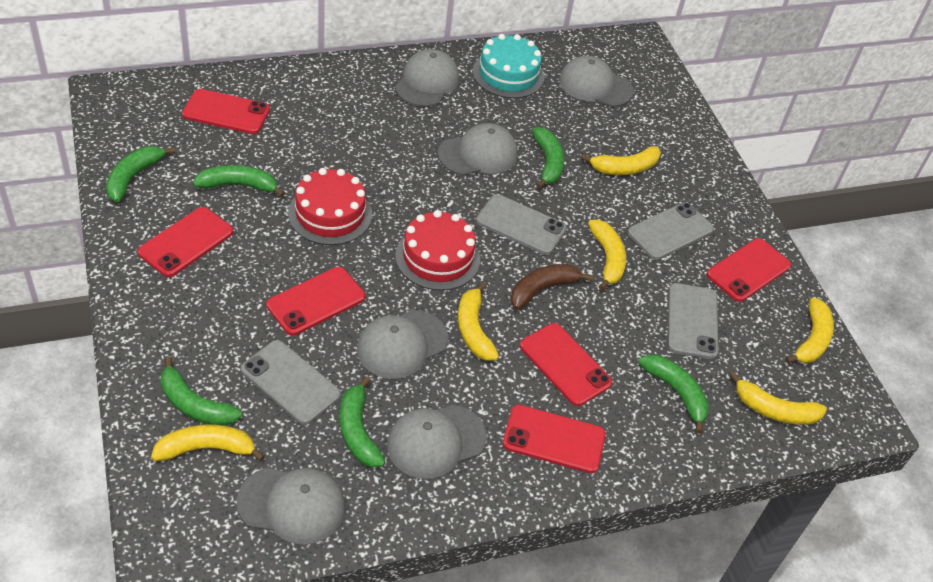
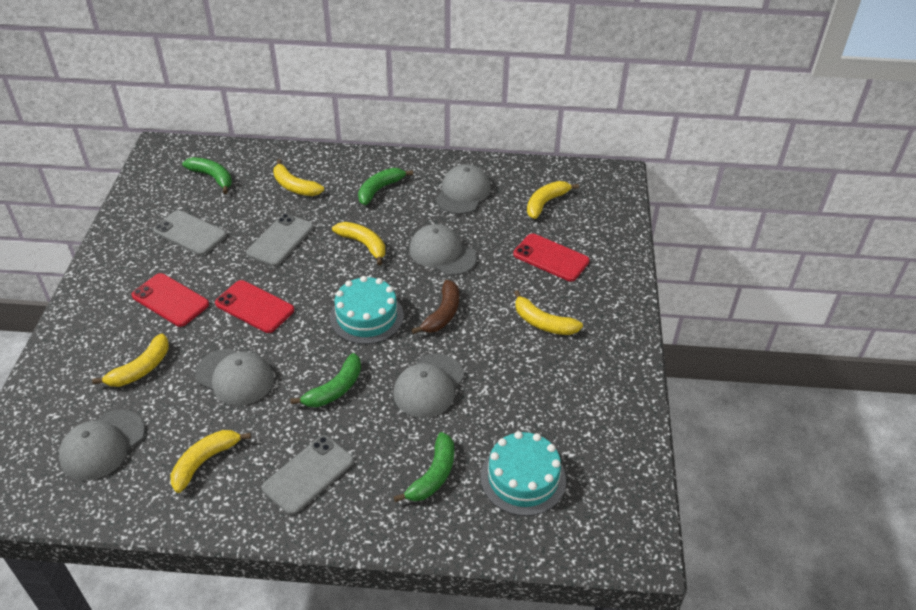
green banana: 6 -> 4
grey cap: 6 -> 5
grey phone: 4 -> 3
red cake: 2 -> 0
red phone: 6 -> 3
turquoise cake: 1 -> 2

